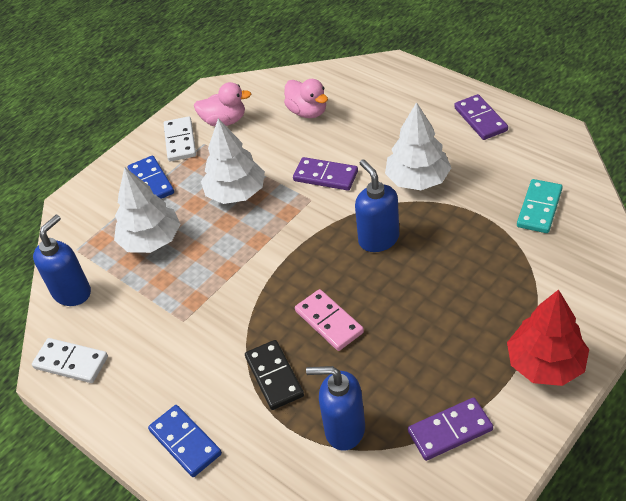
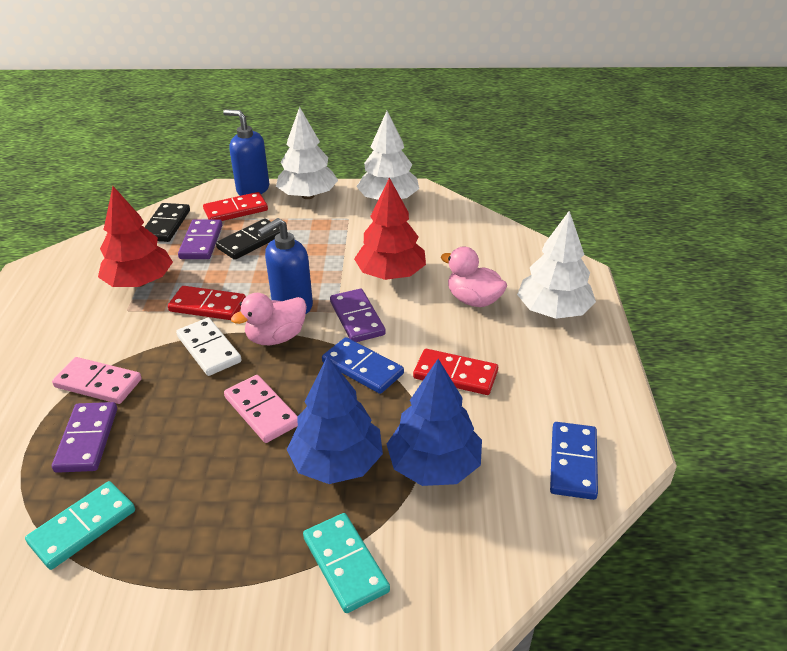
black domino: 1 -> 2
blue soap dispenser: 3 -> 2
blue tree: 0 -> 2
pink domino: 1 -> 2
red domino: 0 -> 3
red tree: 1 -> 2
turquoise domino: 1 -> 2
white domino: 2 -> 1

